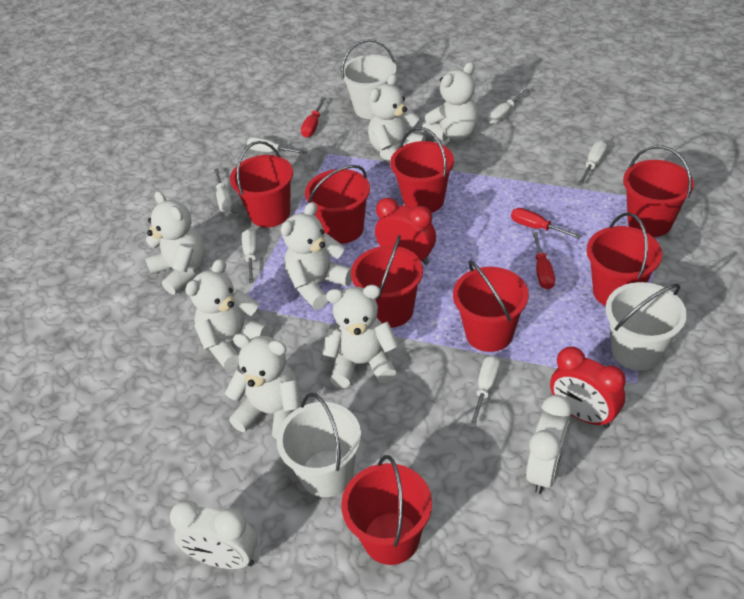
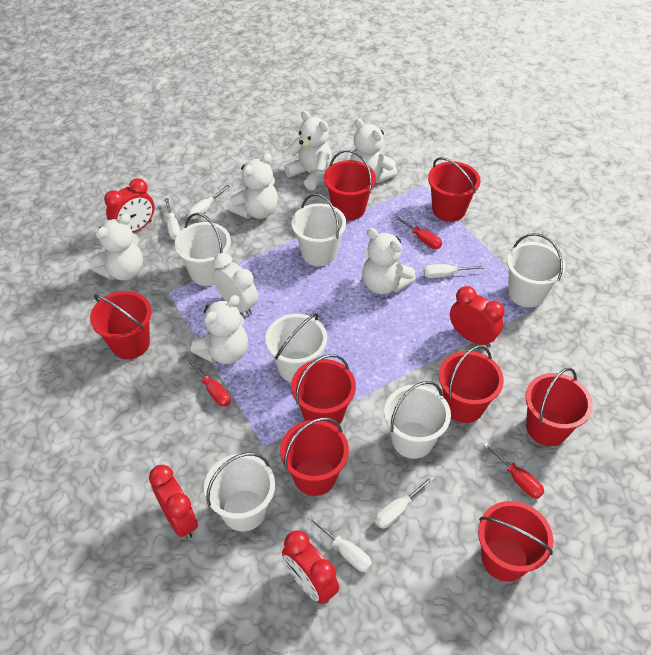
red clock: 2 -> 4
white bucket: 3 -> 6
white clock: 2 -> 1
white screwdriver: 6 -> 5
white teddy bear: 7 -> 6

